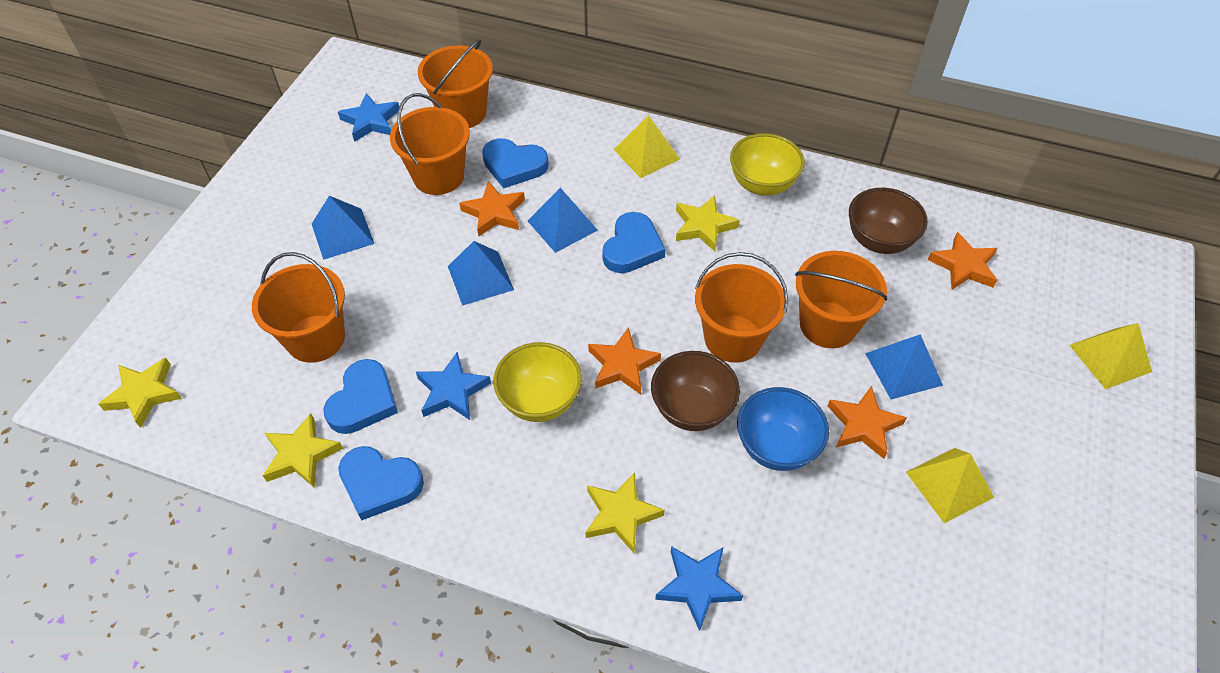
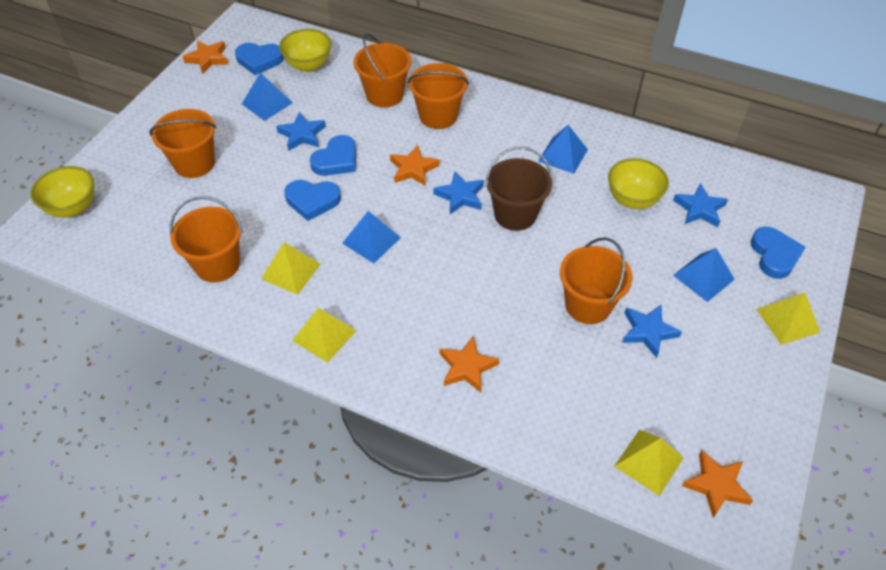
blue bowl: 1 -> 0
blue star: 3 -> 4
brown bowl: 2 -> 0
brown bucket: 0 -> 1
yellow bowl: 2 -> 3
yellow pyramid: 3 -> 4
yellow star: 4 -> 0

